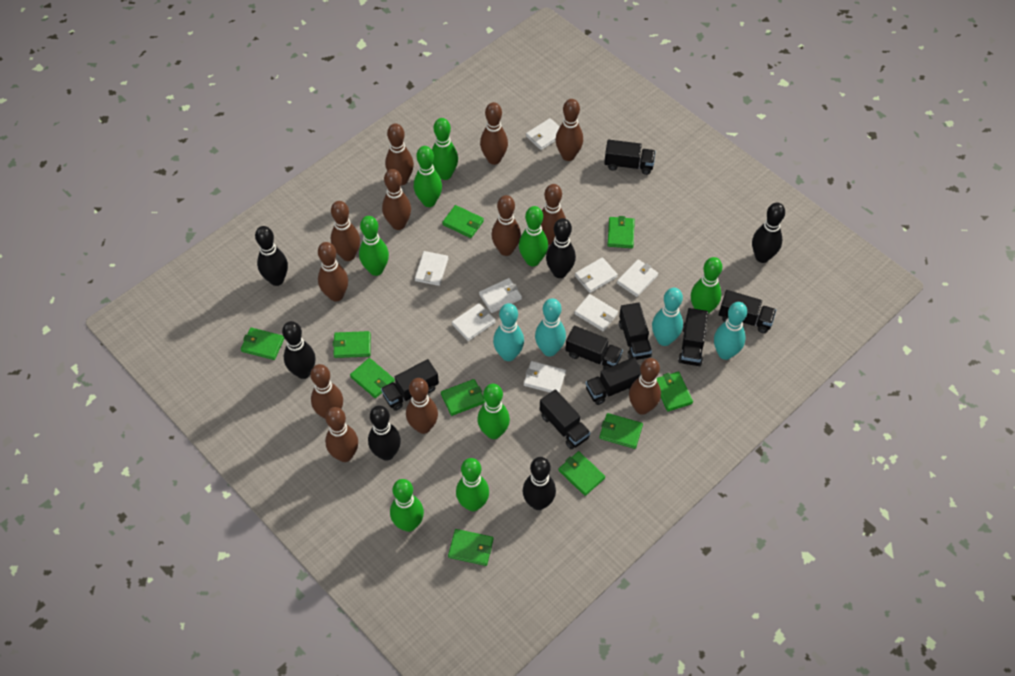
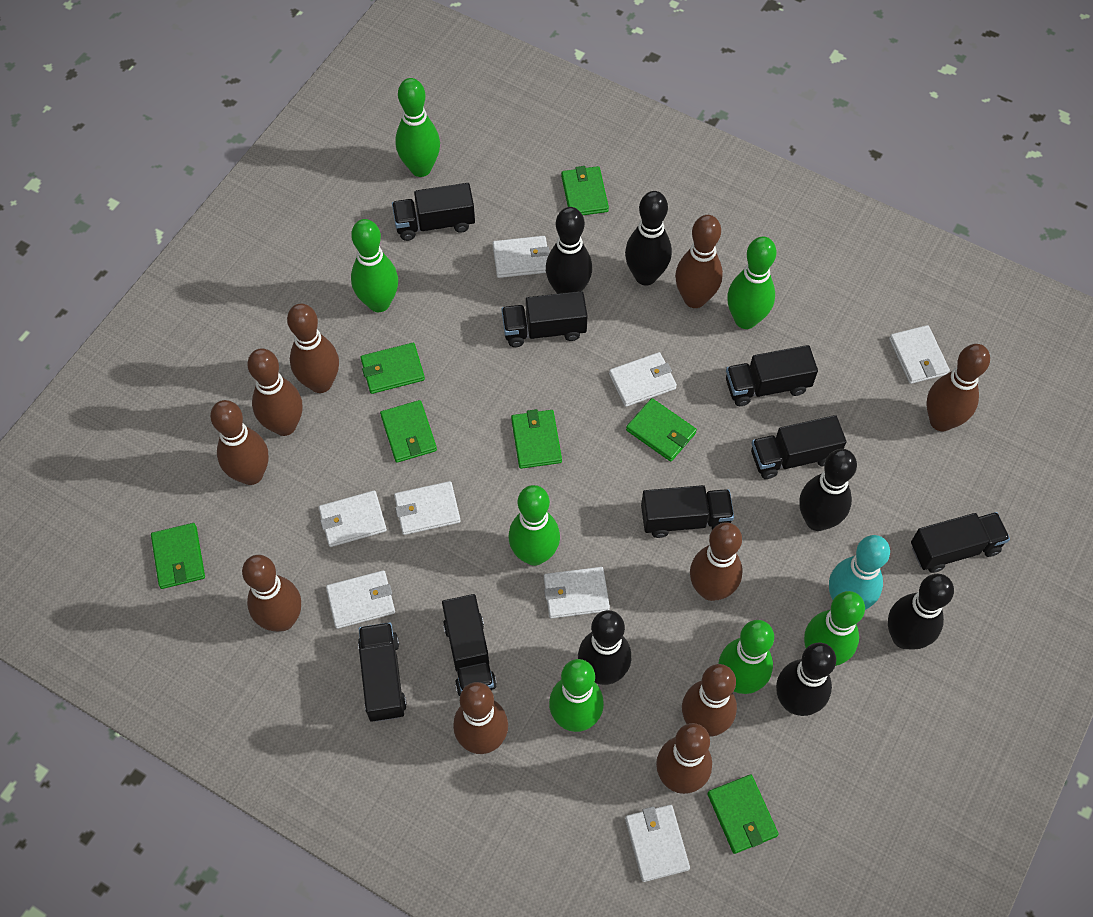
brown bowling pin: 12 -> 10
green bowling pin: 8 -> 7
green wallet: 10 -> 7
turquoise bowling pin: 4 -> 1

